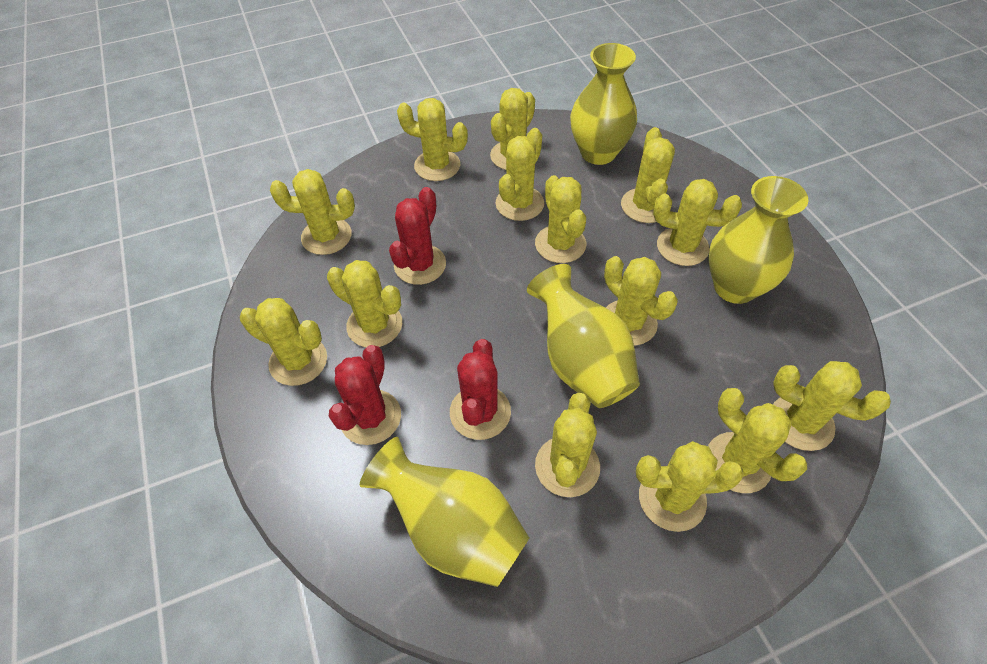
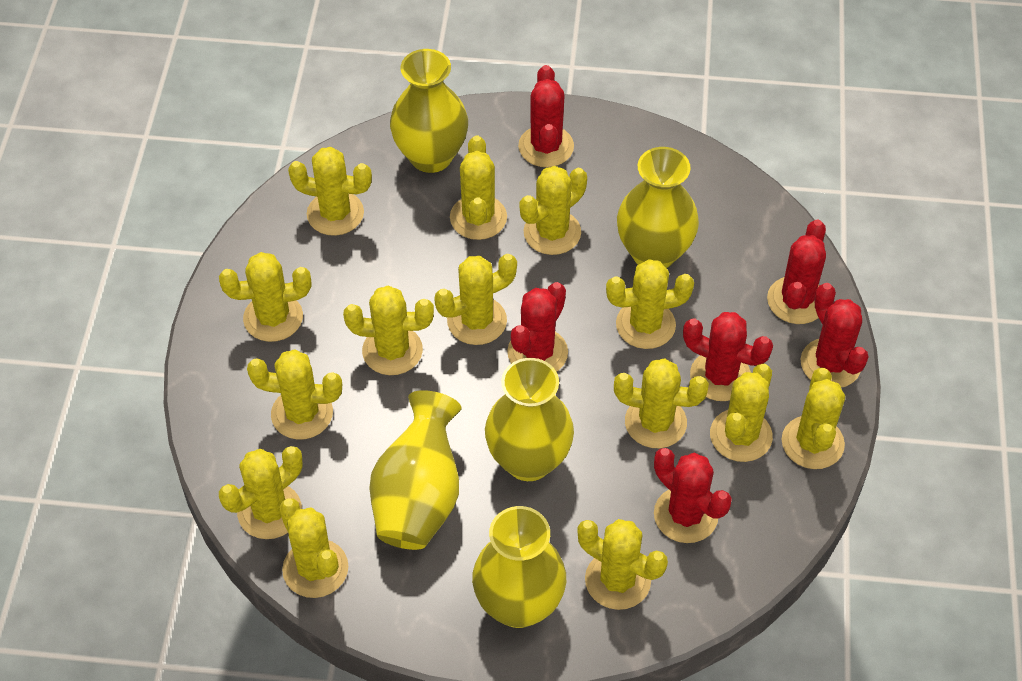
red cactus: 3 -> 6
yellow vase: 4 -> 5

